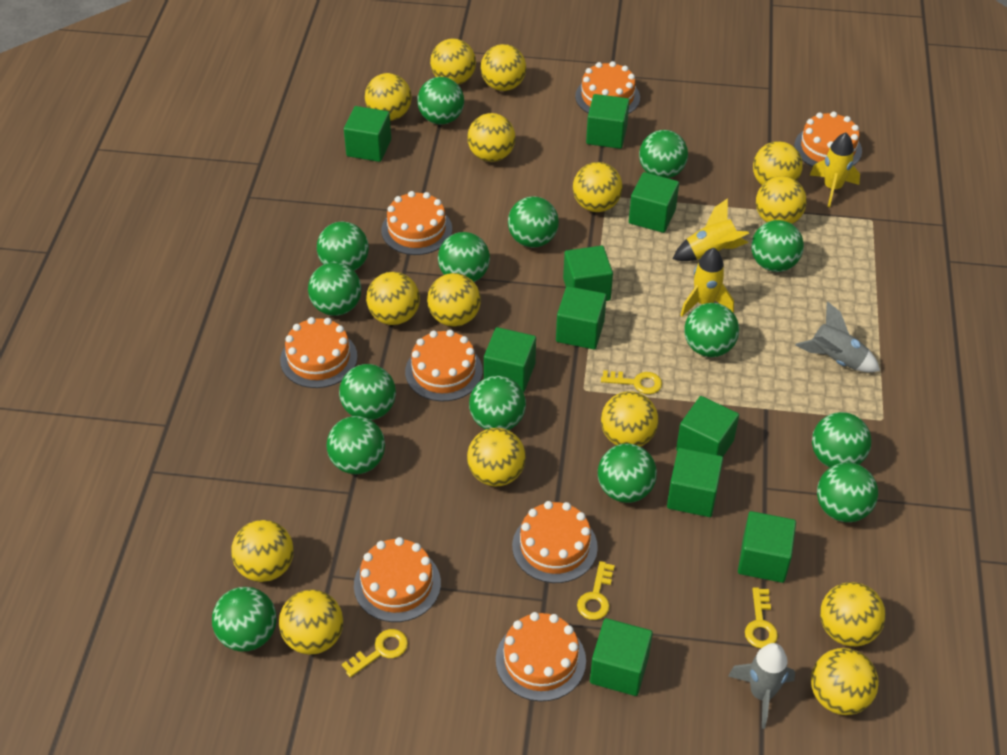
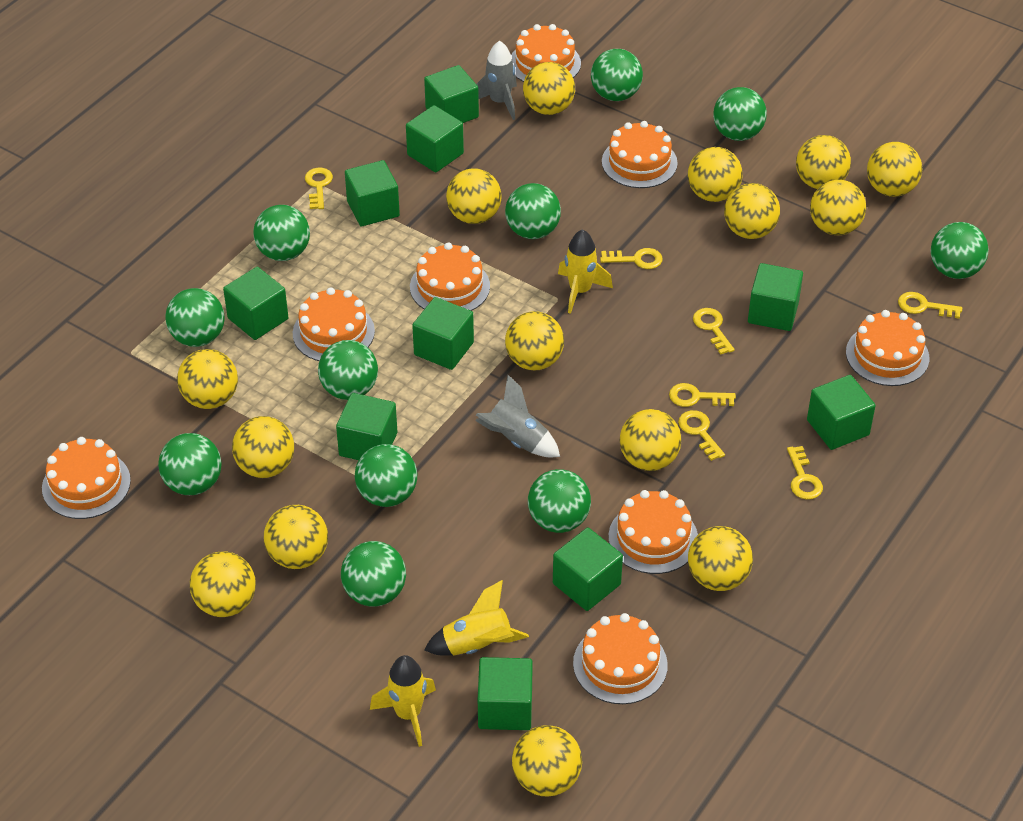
green ball: 15 -> 11
yellow key: 4 -> 7

